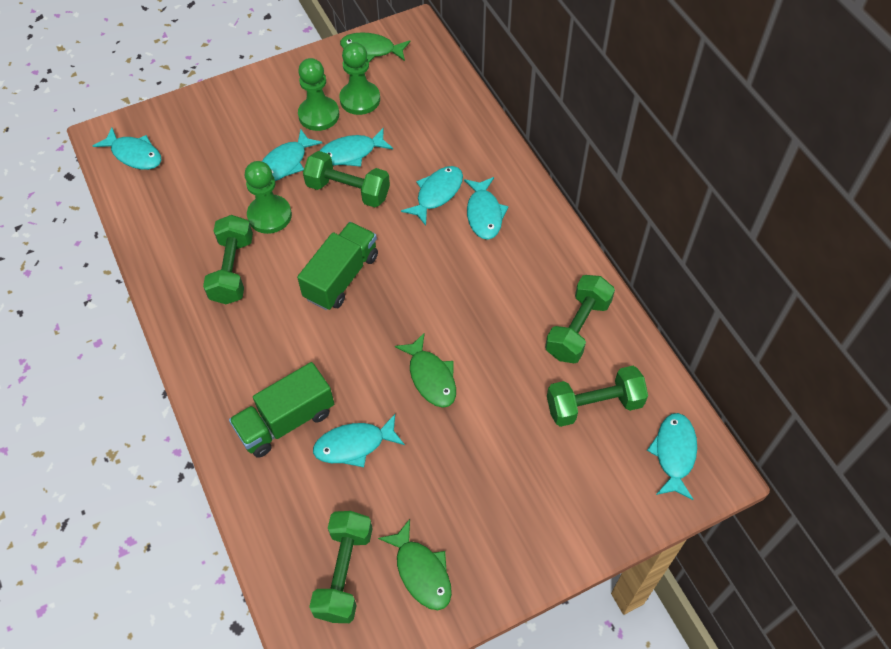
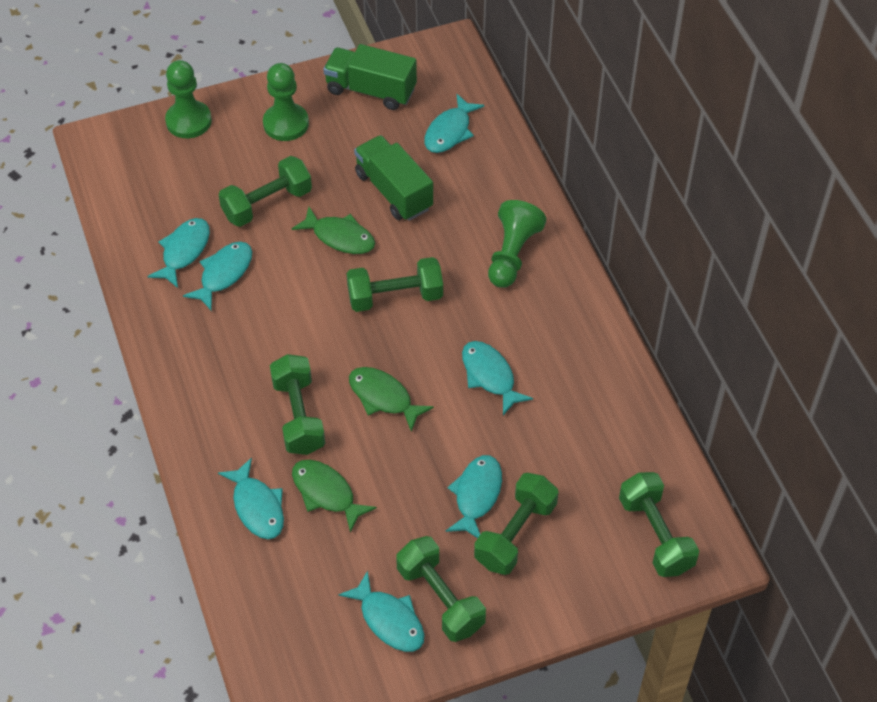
green dumbbell: 5 -> 6

